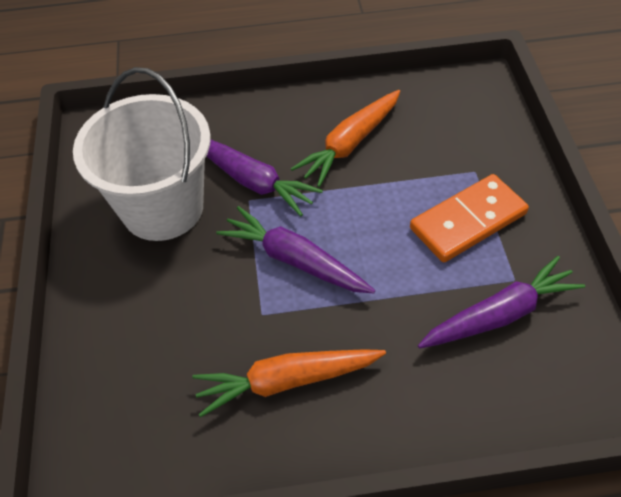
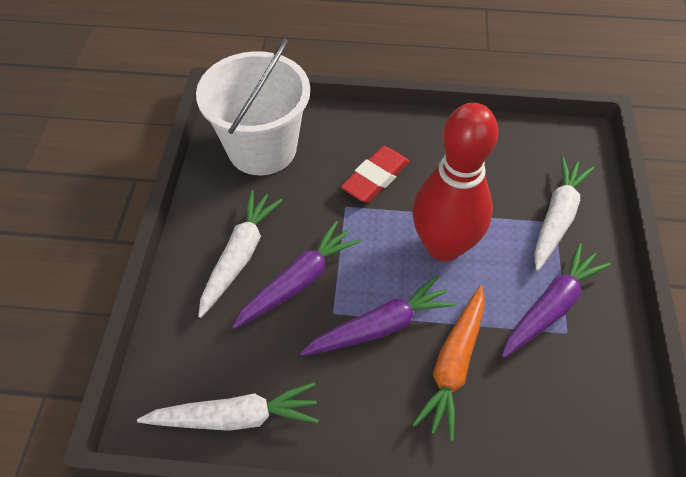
orange carrot: 2 -> 1
orange domino: 1 -> 0
red bowling pin: 0 -> 1
red eraser: 0 -> 1
white carrot: 0 -> 3

